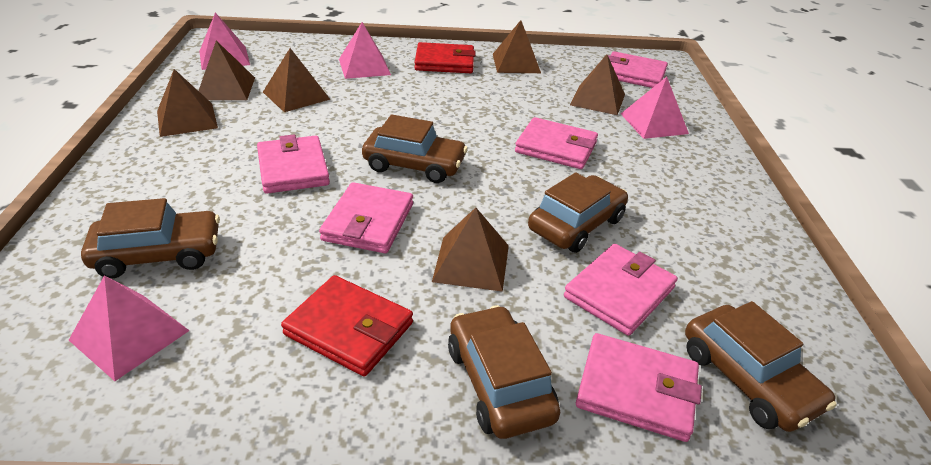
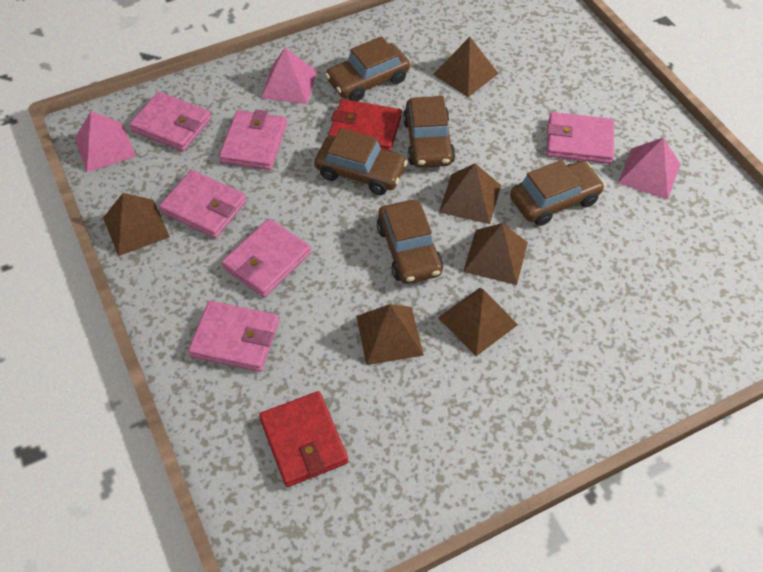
pink pyramid: 4 -> 3

